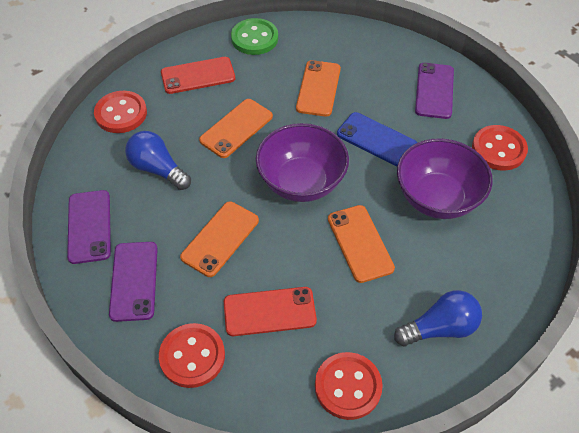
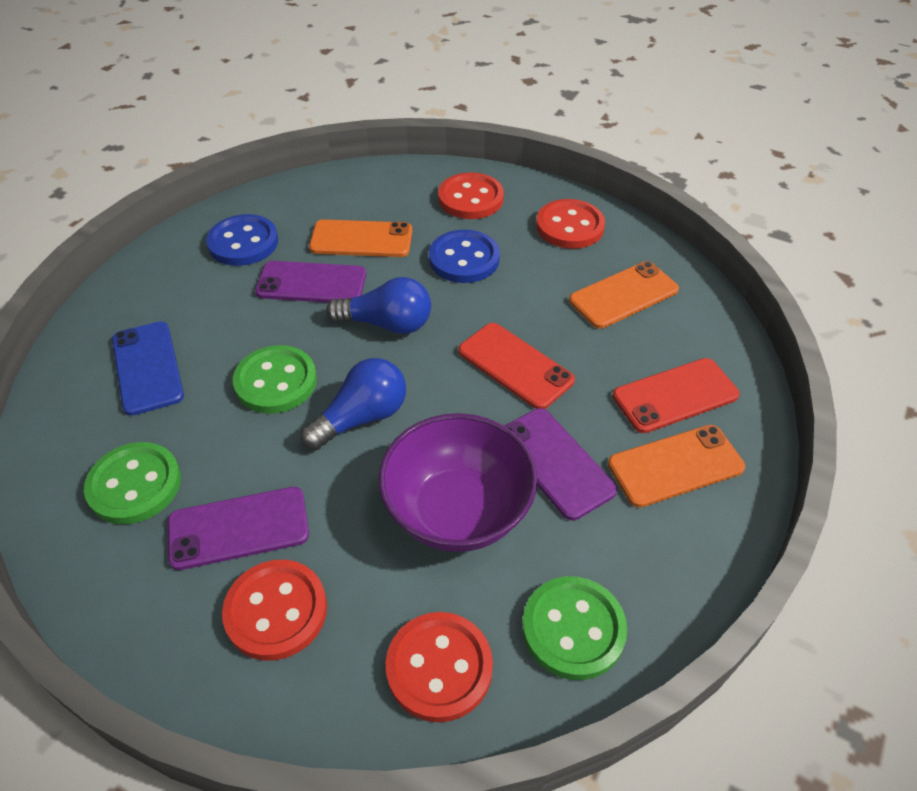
blue button: 0 -> 2
green button: 1 -> 3
orange phone: 4 -> 3
purple bowl: 2 -> 1

